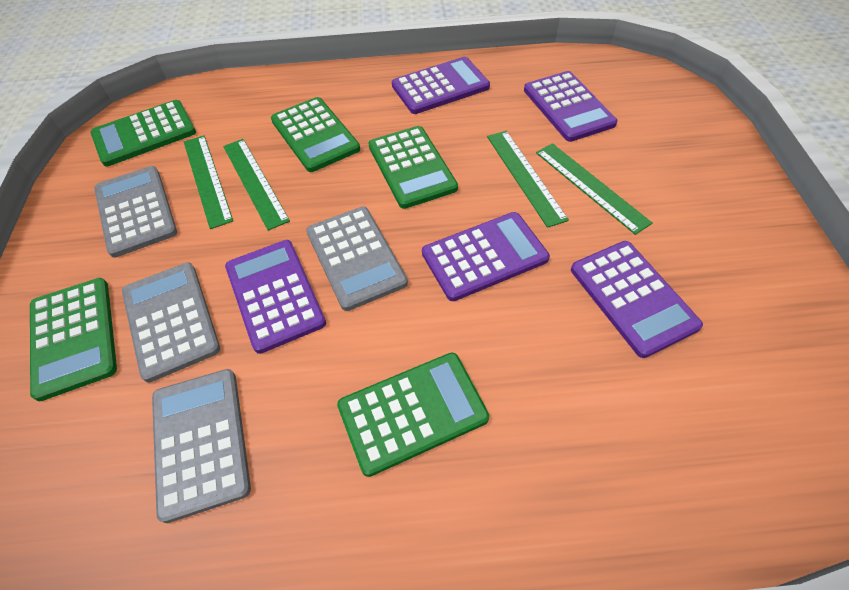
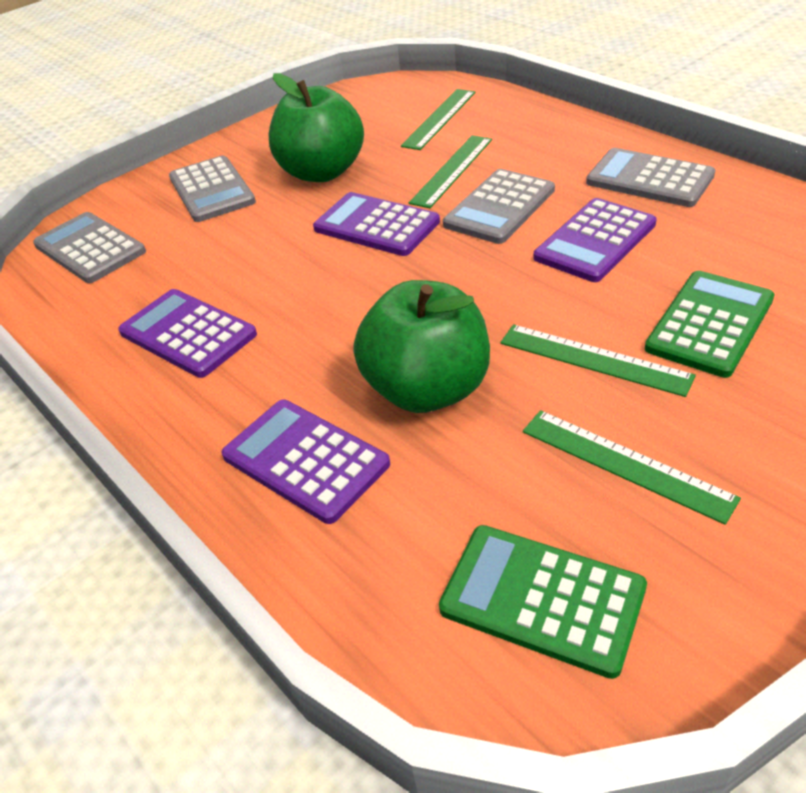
green apple: 0 -> 2
green calculator: 5 -> 2
purple calculator: 5 -> 4

